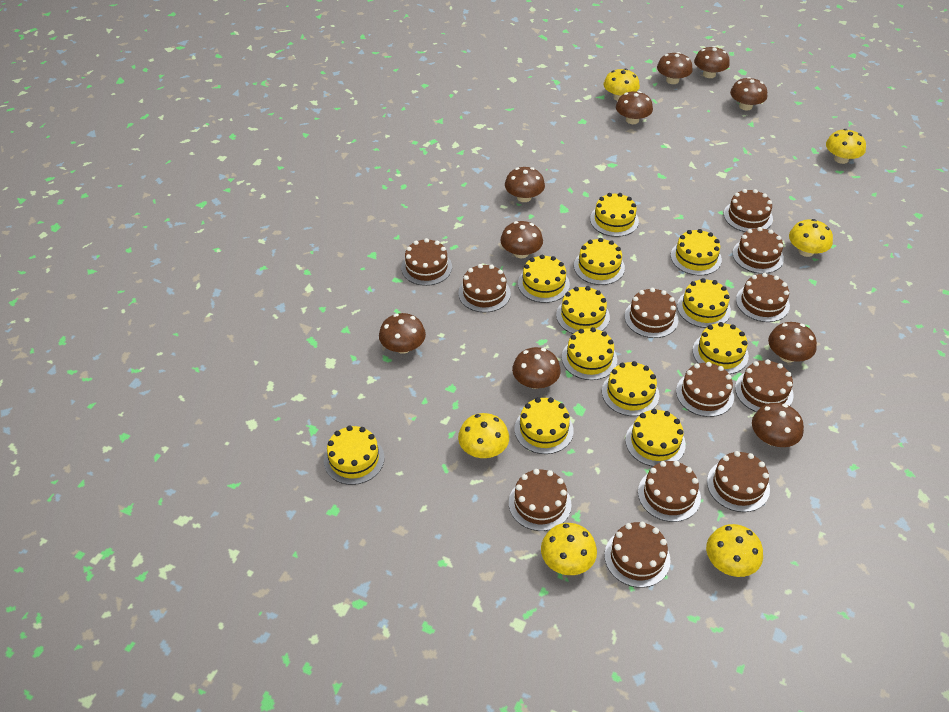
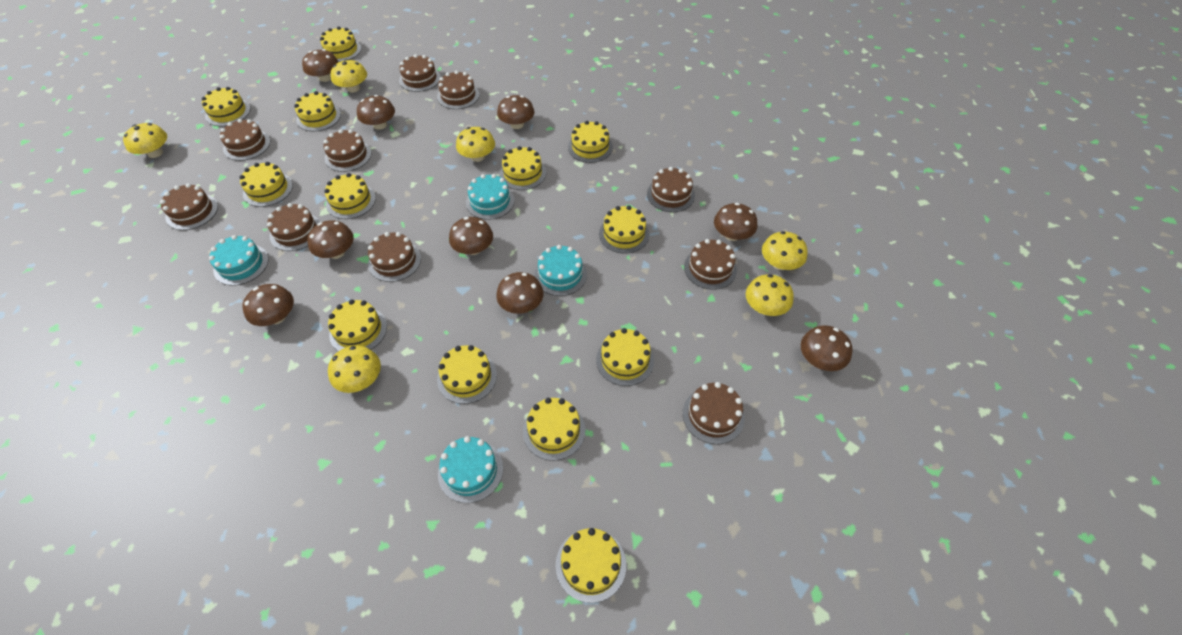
brown cake: 12 -> 10
brown mushroom: 10 -> 9
turquoise cake: 0 -> 4
yellow cake: 12 -> 13

